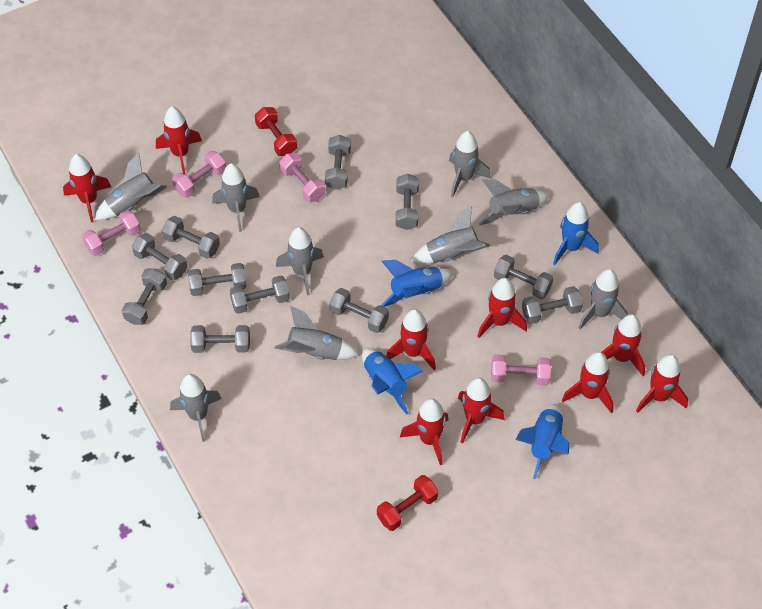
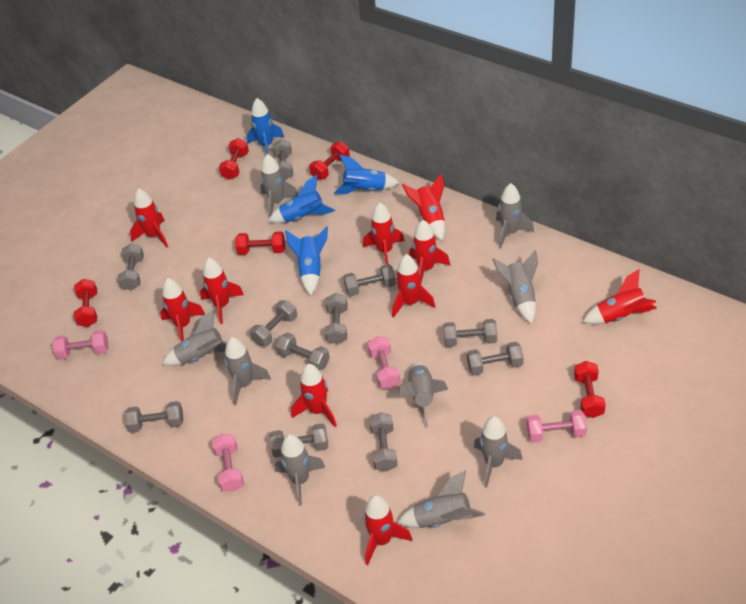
red dumbbell: 2 -> 5
red rocket: 9 -> 10

